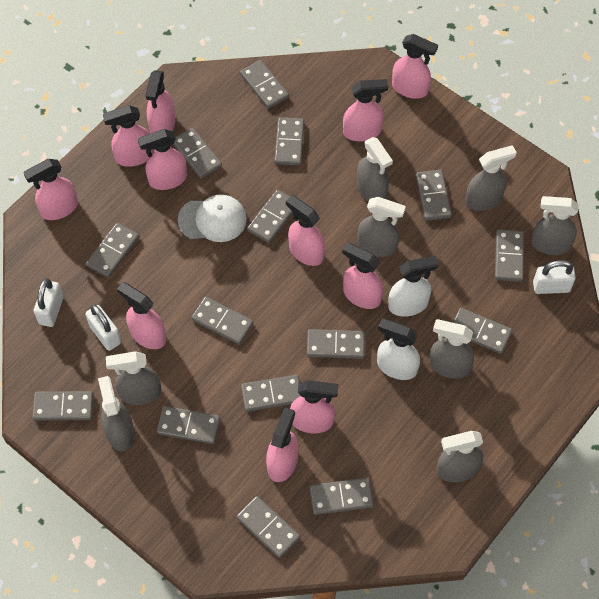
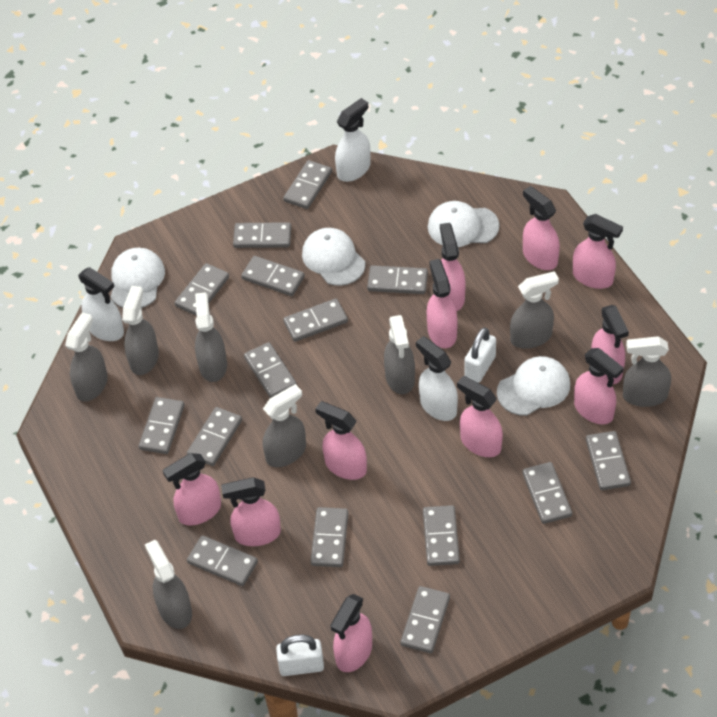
white cap: 1 -> 4
white padlock: 3 -> 2
white spray bottle: 2 -> 3

